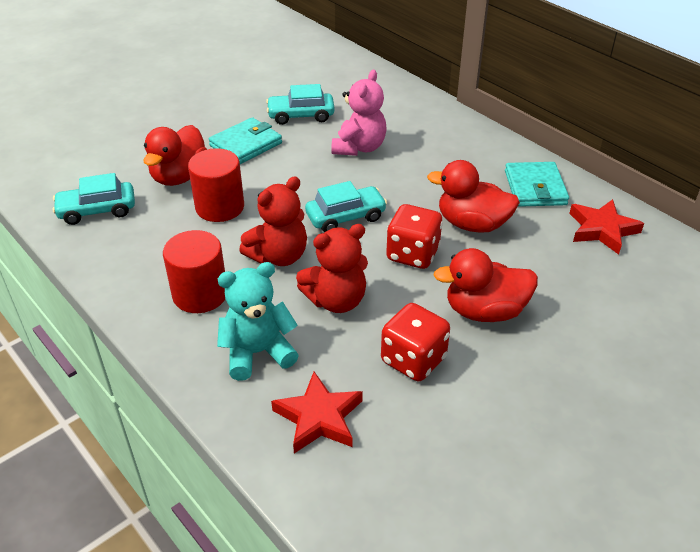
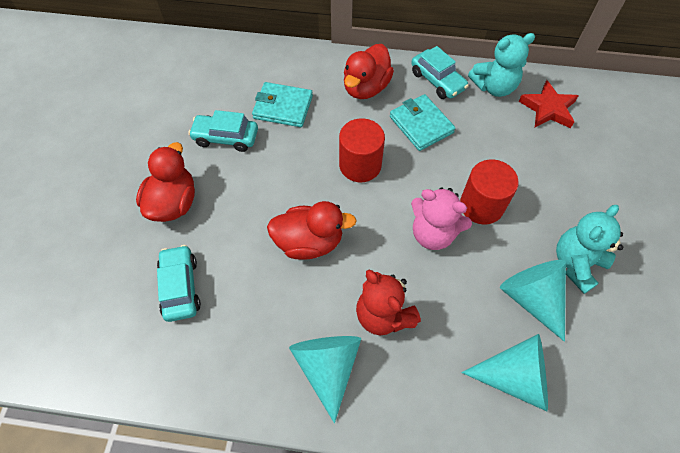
red dice: 2 -> 0
red star: 2 -> 1
red teddy bear: 2 -> 1
turquoise cone: 0 -> 3
turquoise teddy bear: 1 -> 2

